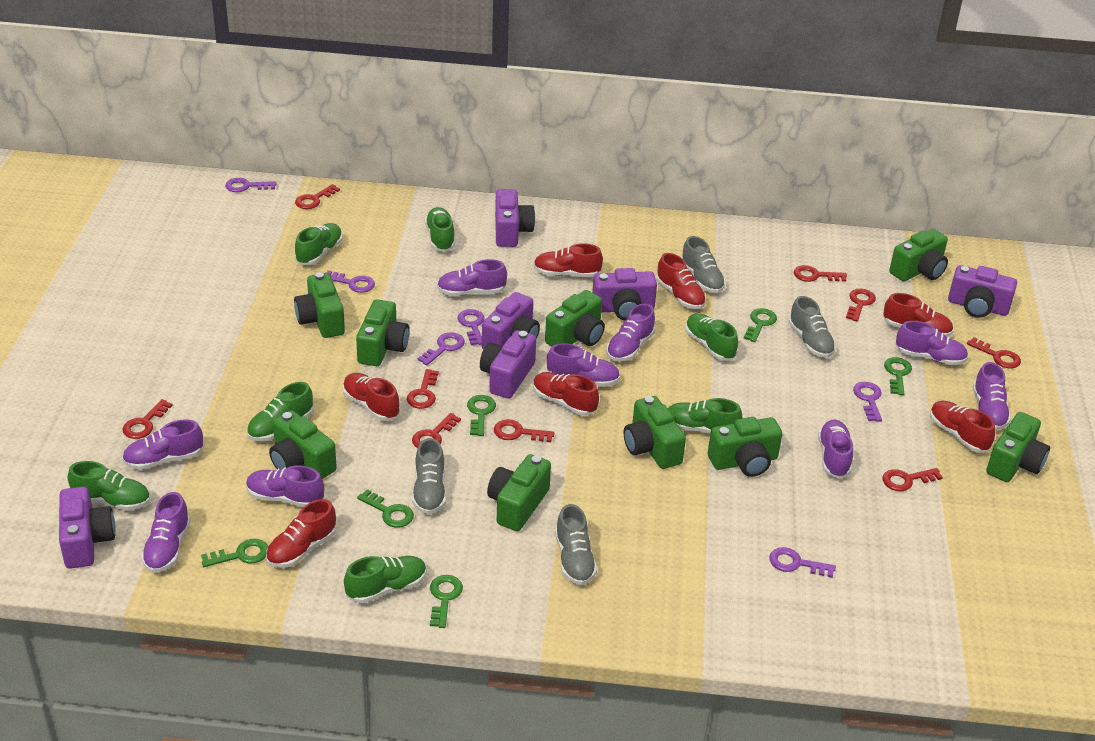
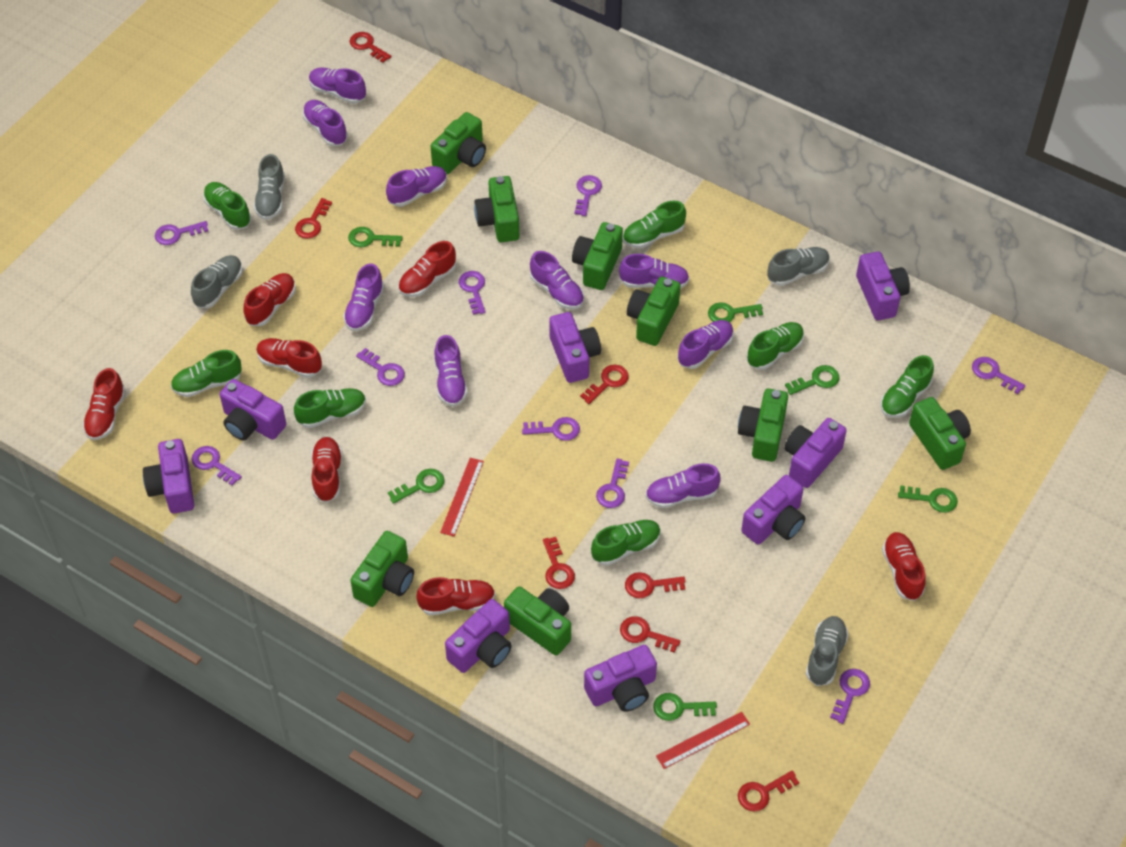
green camera: 9 -> 8
purple camera: 6 -> 8
purple key: 6 -> 9
red key: 9 -> 7
red ruler: 0 -> 2

